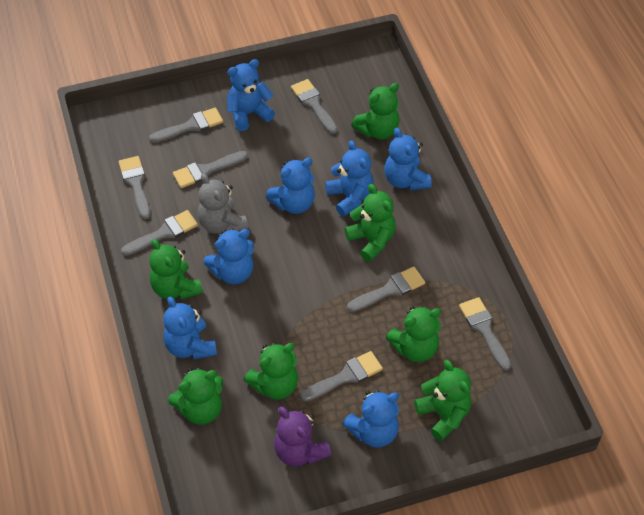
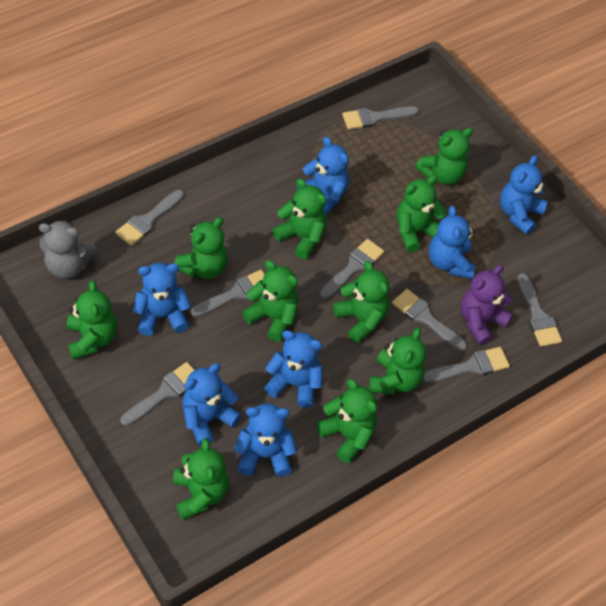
green teddy bear: 7 -> 10

